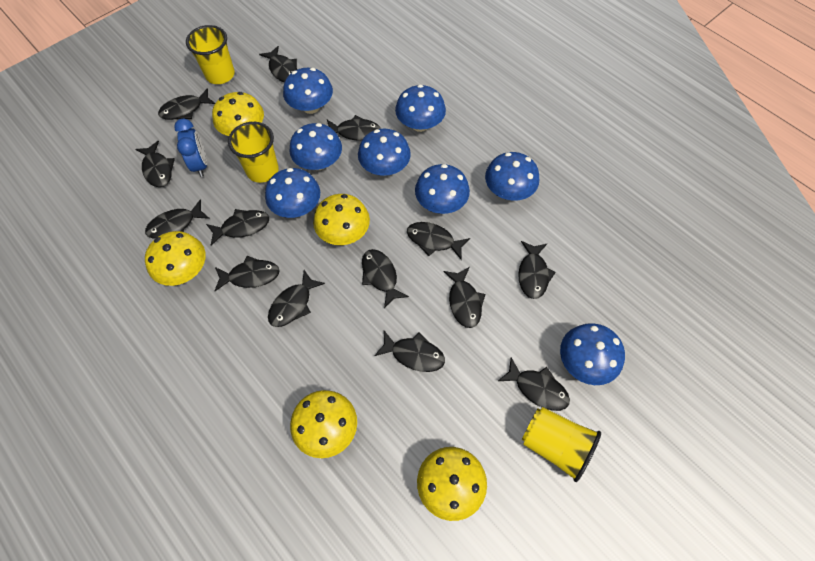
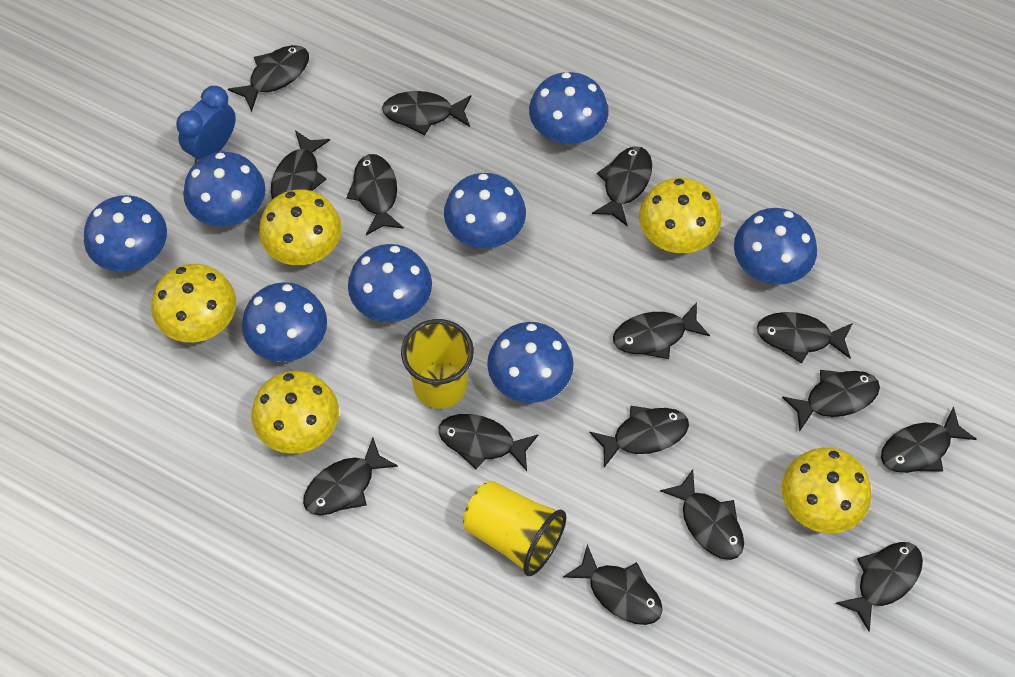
black fish: 14 -> 15
yellow cup: 3 -> 2

